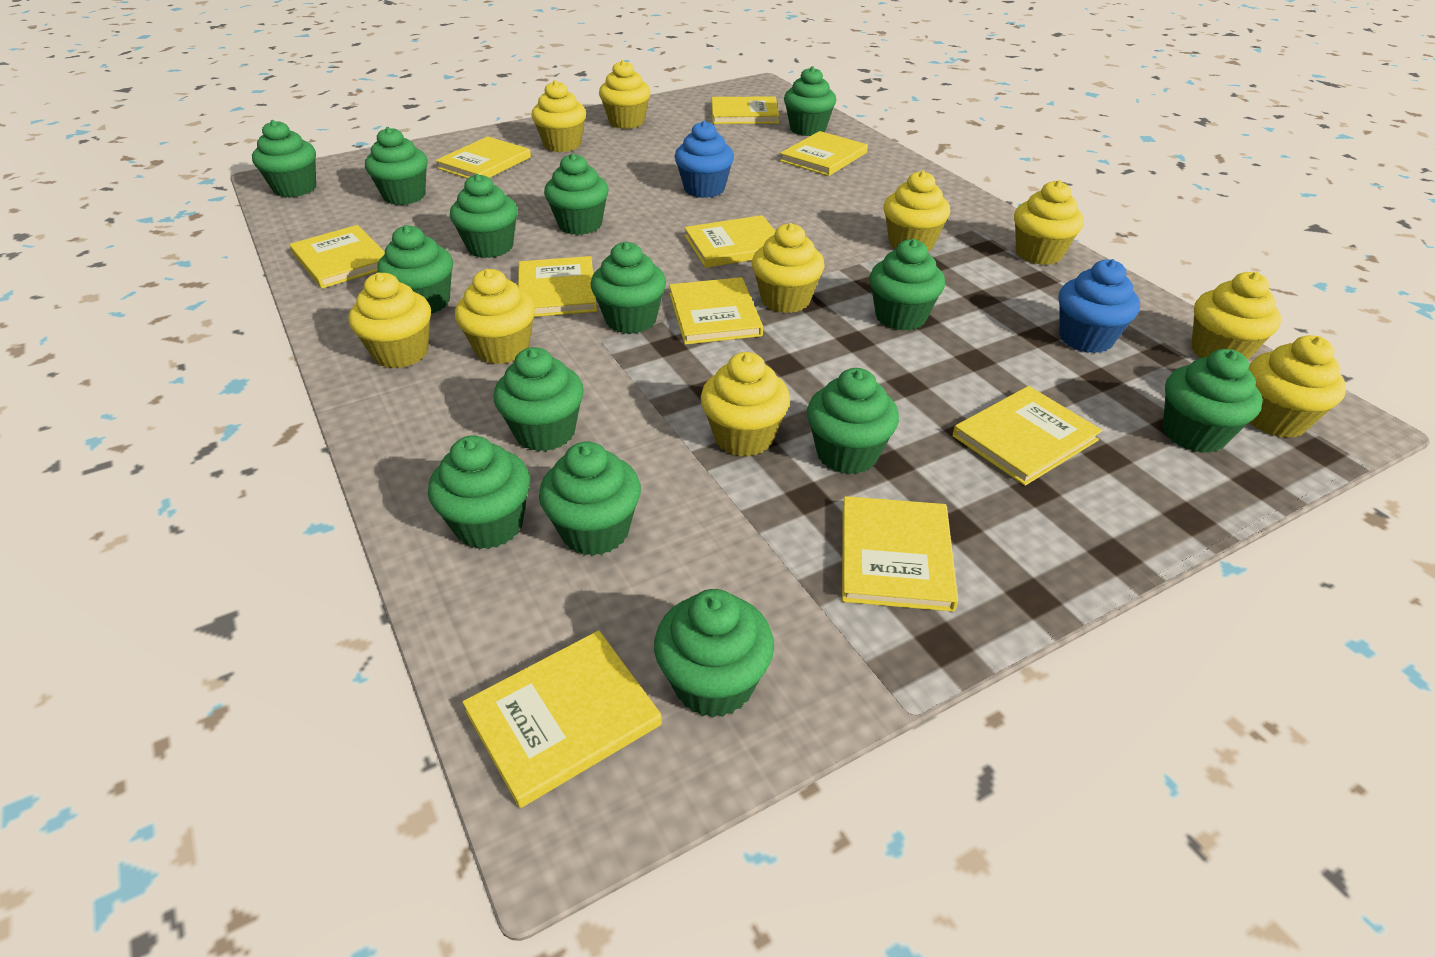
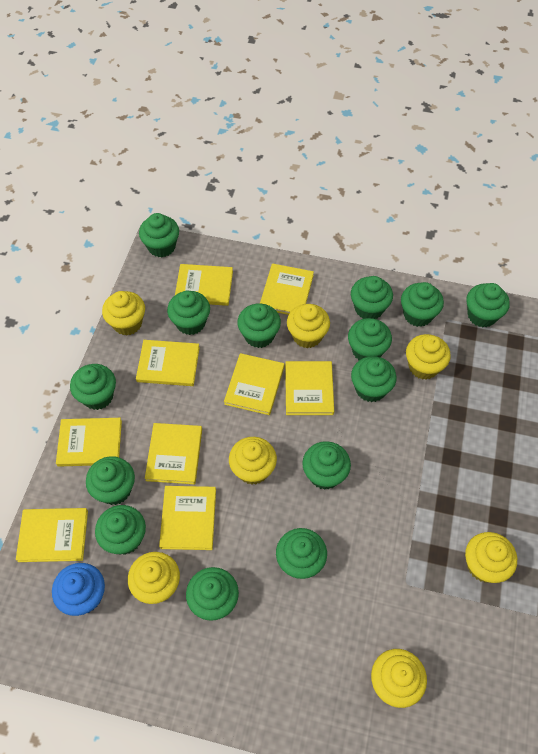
blue cupcake: 2 -> 1
yellow book: 10 -> 9
yellow cupcake: 10 -> 7

